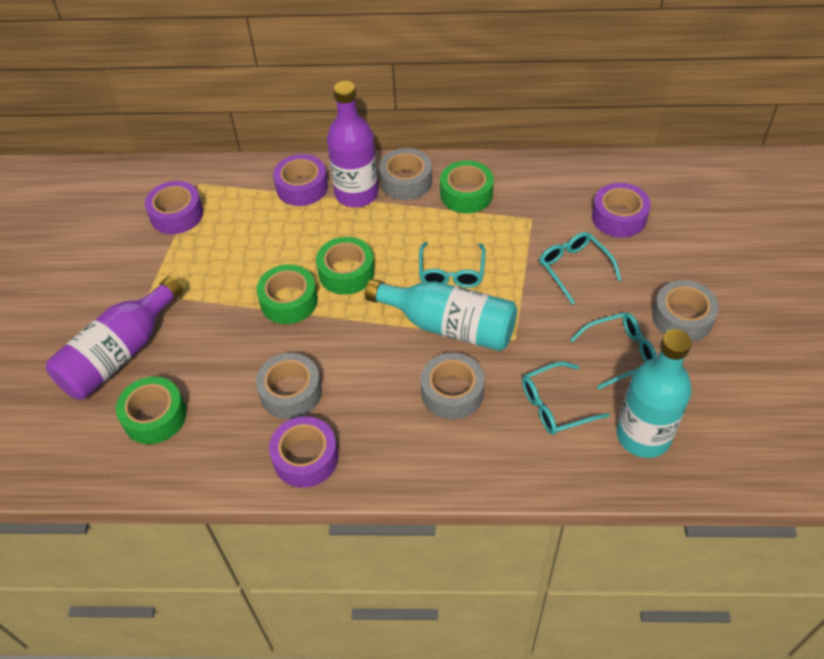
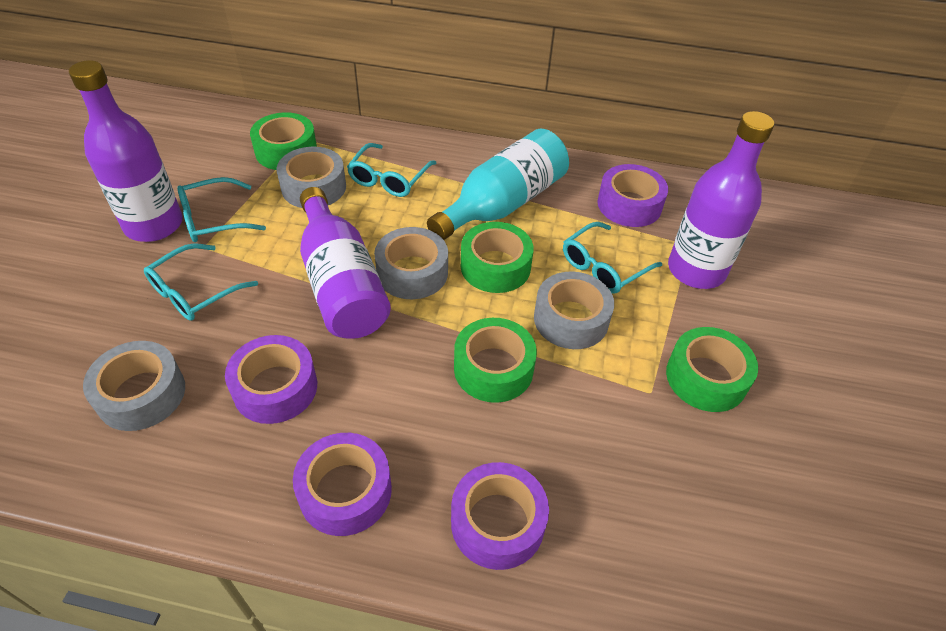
purple bottle: 2 -> 3
turquoise bottle: 2 -> 1

